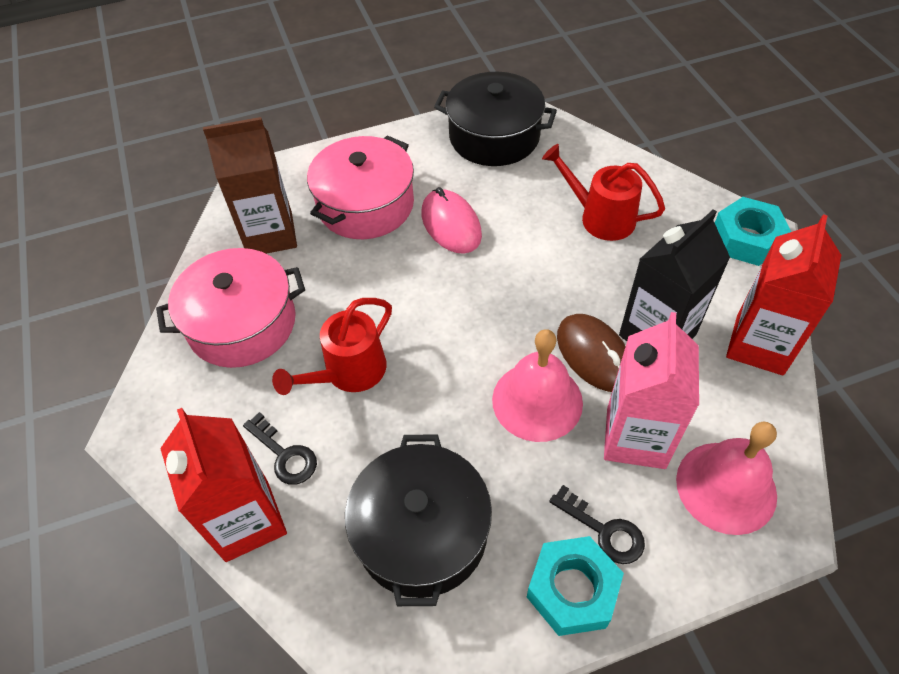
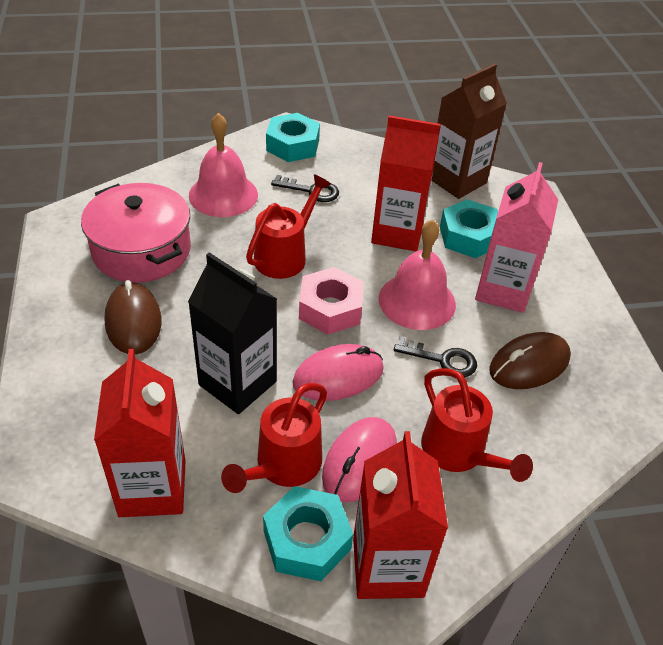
black pot: 2 -> 0
brown mouse: 1 -> 2
pink mouse: 1 -> 2
pink nut: 0 -> 1
pink pot: 2 -> 1
red carton: 2 -> 3
red watering can: 2 -> 3
turquoise nut: 2 -> 3

